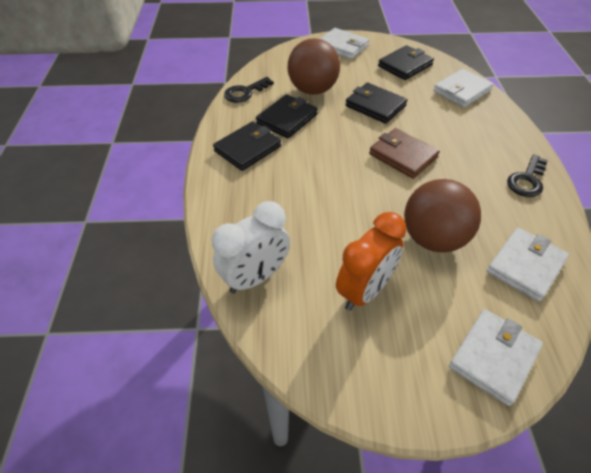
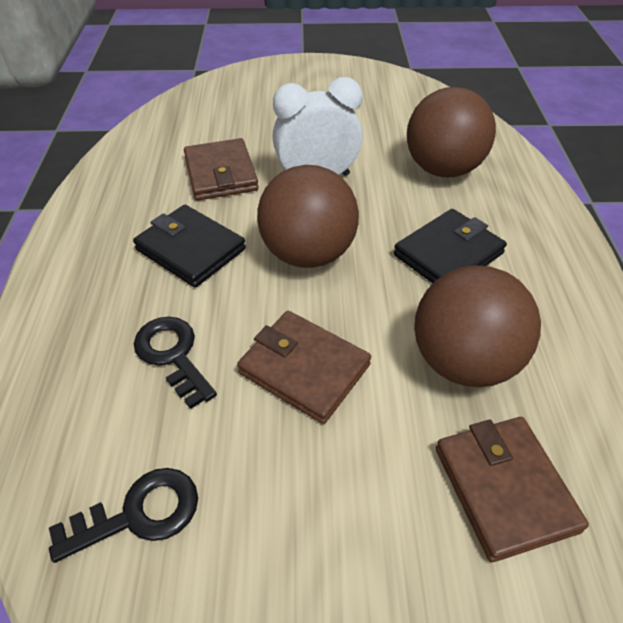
black wallet: 4 -> 2
brown ball: 2 -> 3
brown wallet: 1 -> 3
orange clock: 1 -> 0
white wallet: 4 -> 0

